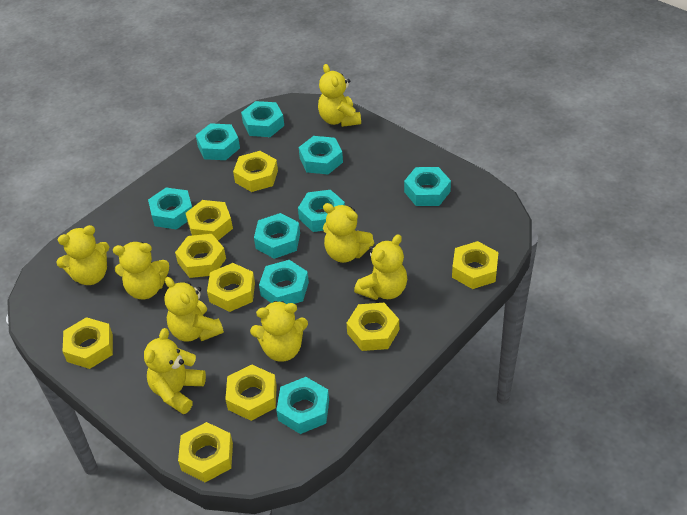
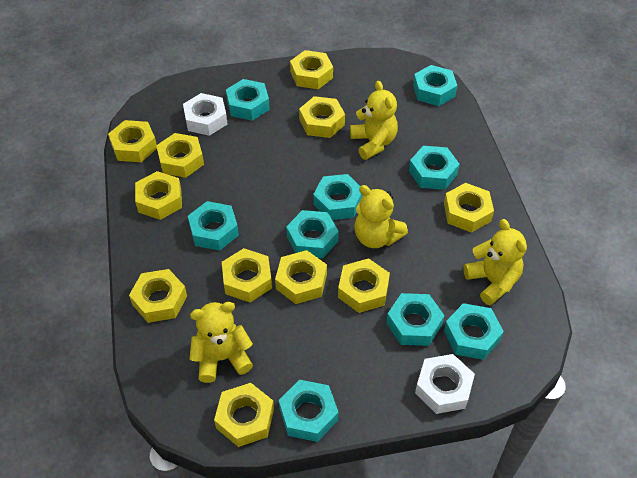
white nut: 0 -> 2
yellow nut: 9 -> 11
yellow teddy bear: 8 -> 4

